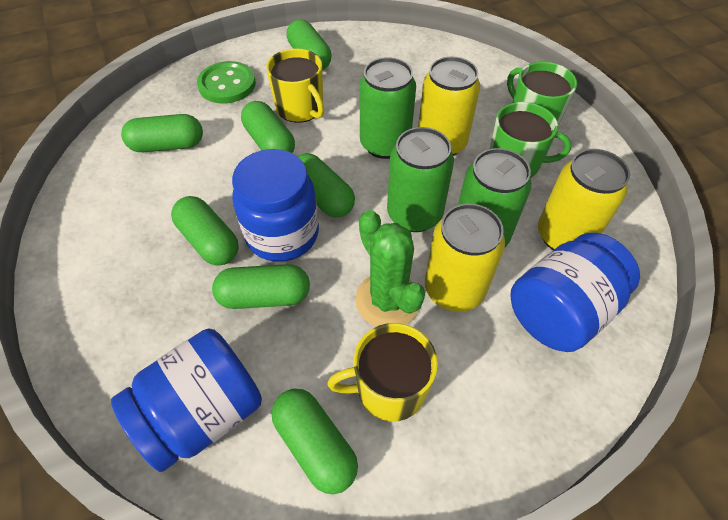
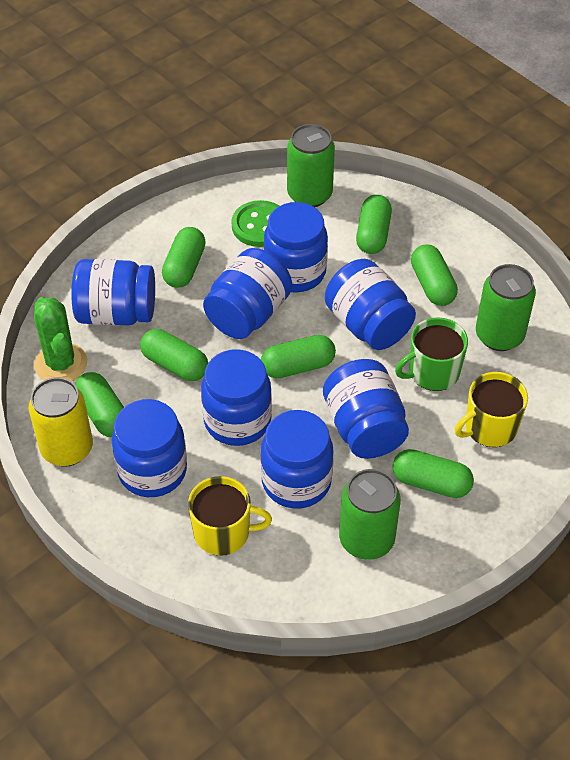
blue jar: 3 -> 8
green mug: 2 -> 1
yellow can: 3 -> 1

